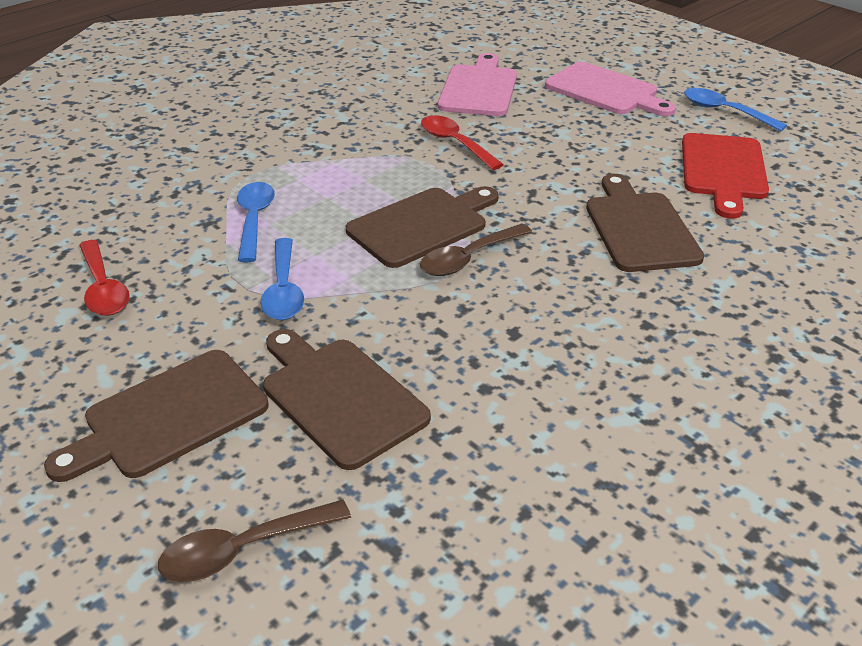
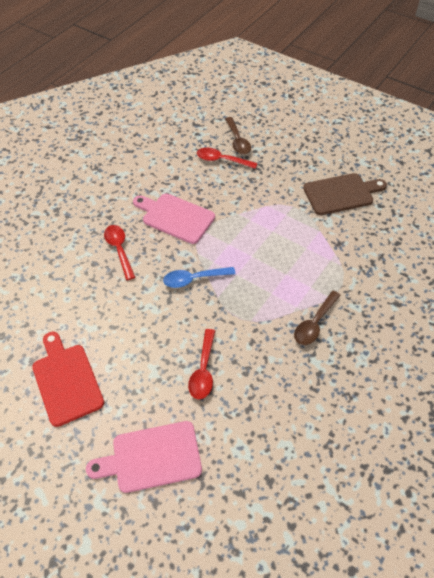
blue spoon: 3 -> 1
brown cutting board: 4 -> 1
red spoon: 2 -> 3

